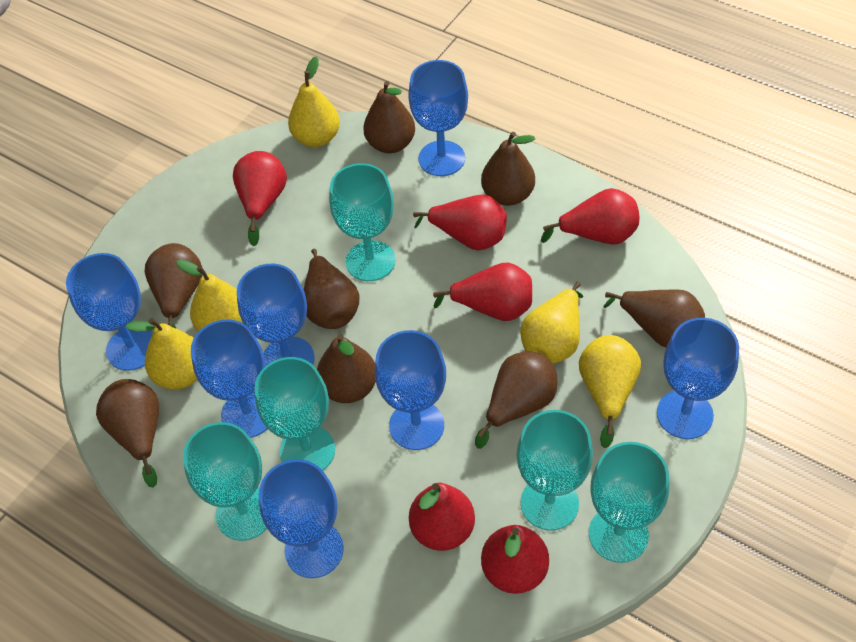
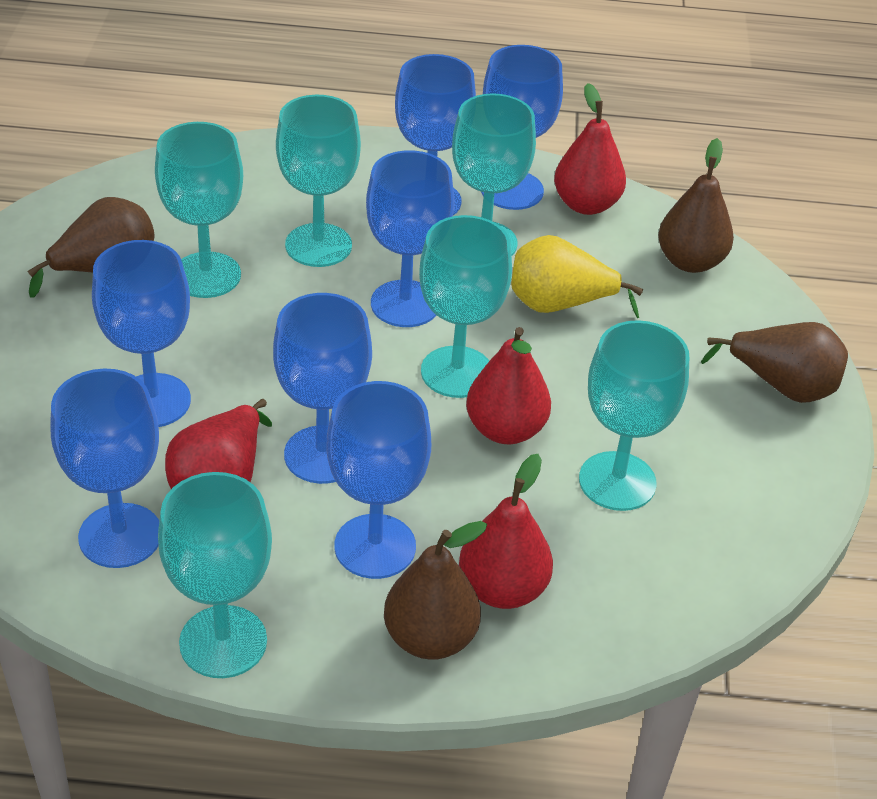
brown pear: 8 -> 4
red pear: 6 -> 4
turquoise goblet: 5 -> 6
yellow pear: 5 -> 1

